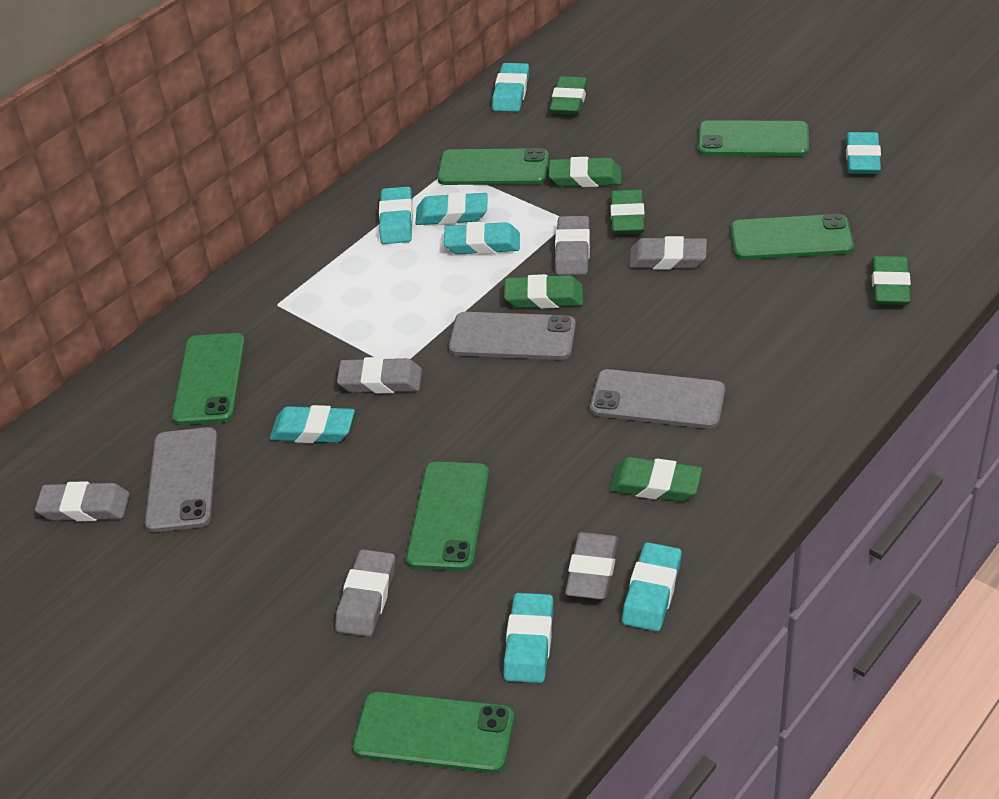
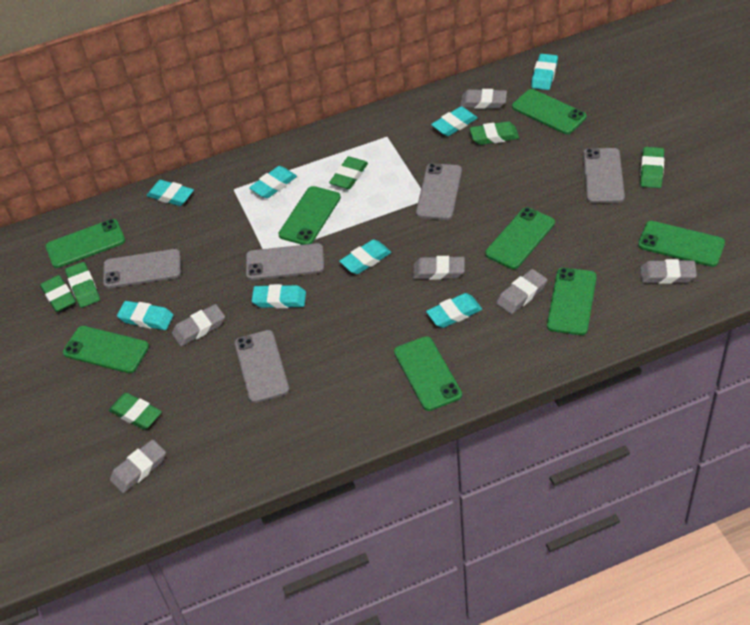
green phone: 6 -> 8
grey phone: 3 -> 5

